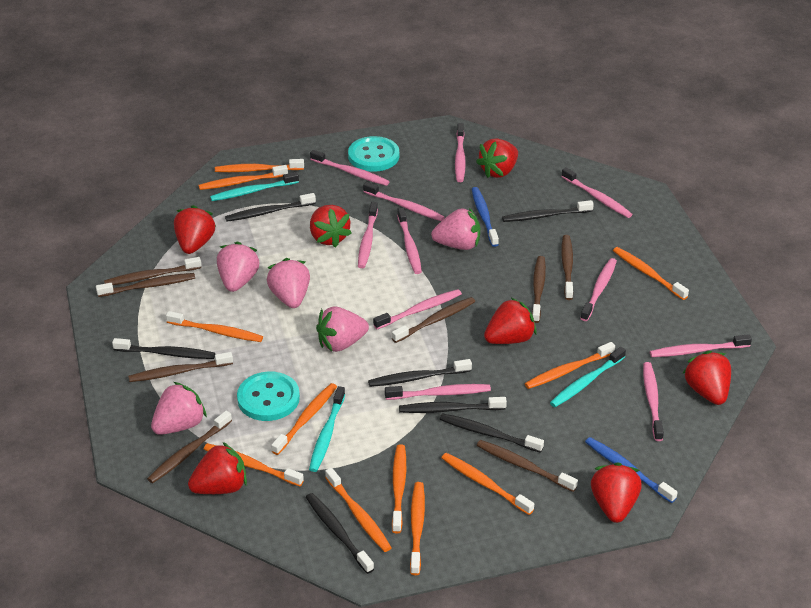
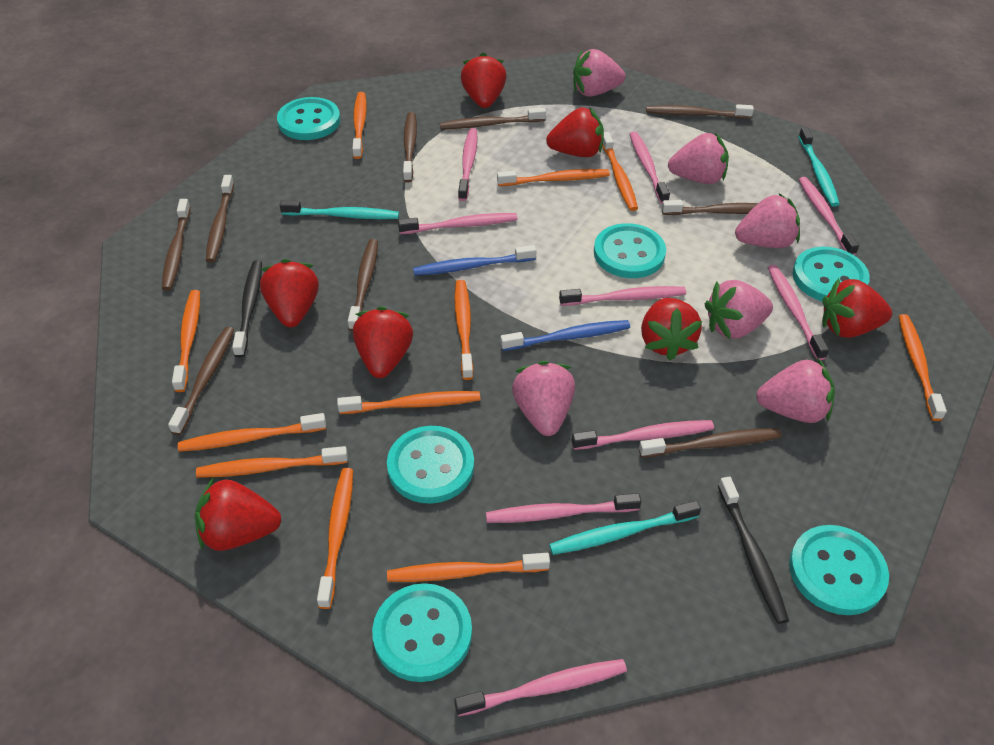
black toothbrush: 7 -> 2
brown toothbrush: 8 -> 9
pink strawberry: 5 -> 6
pink toothbrush: 11 -> 9
turquoise button: 2 -> 6

